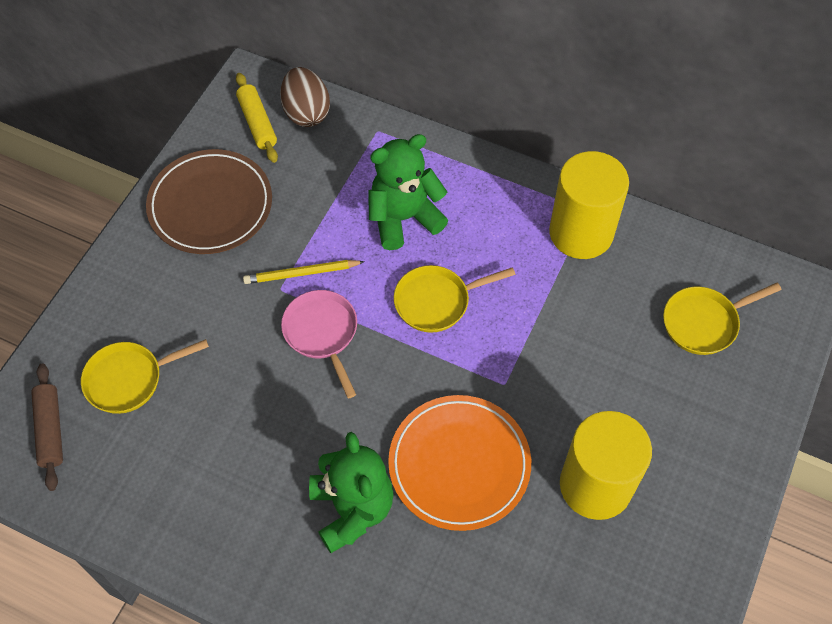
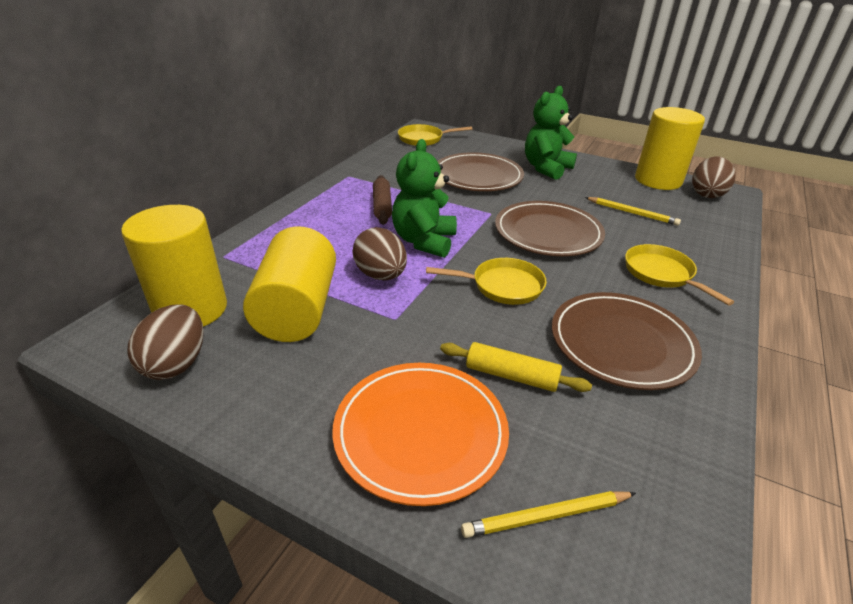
brown egg: 1 -> 3
brown plate: 1 -> 3
pink pan: 1 -> 0
yellow cylinder: 2 -> 3
yellow pencil: 1 -> 2

